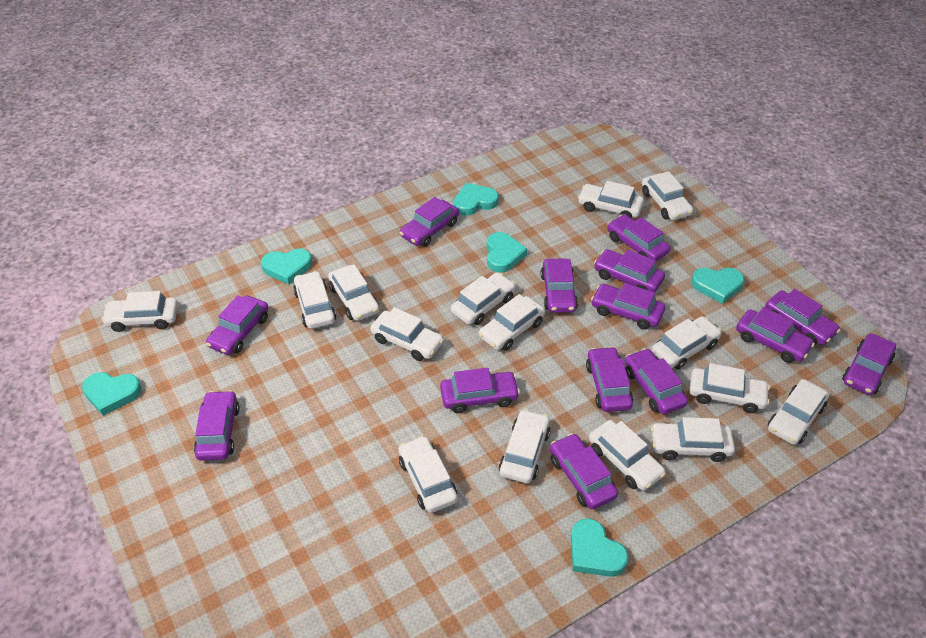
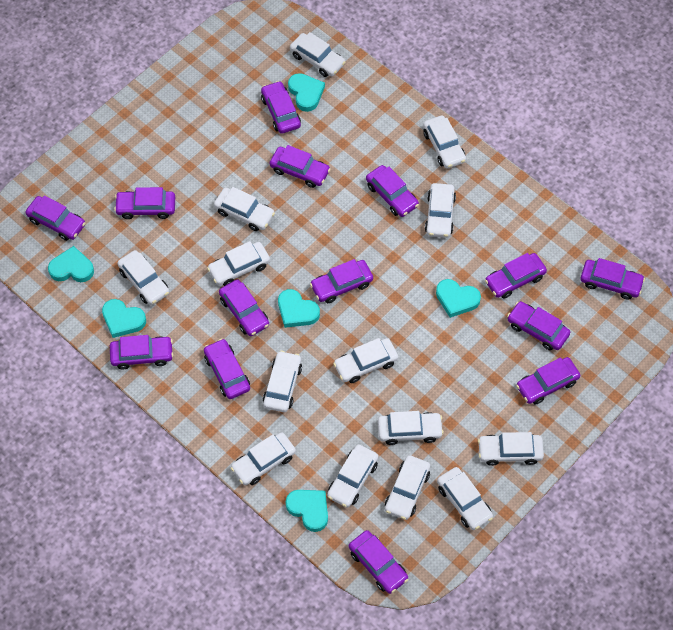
white car: 15 -> 14

